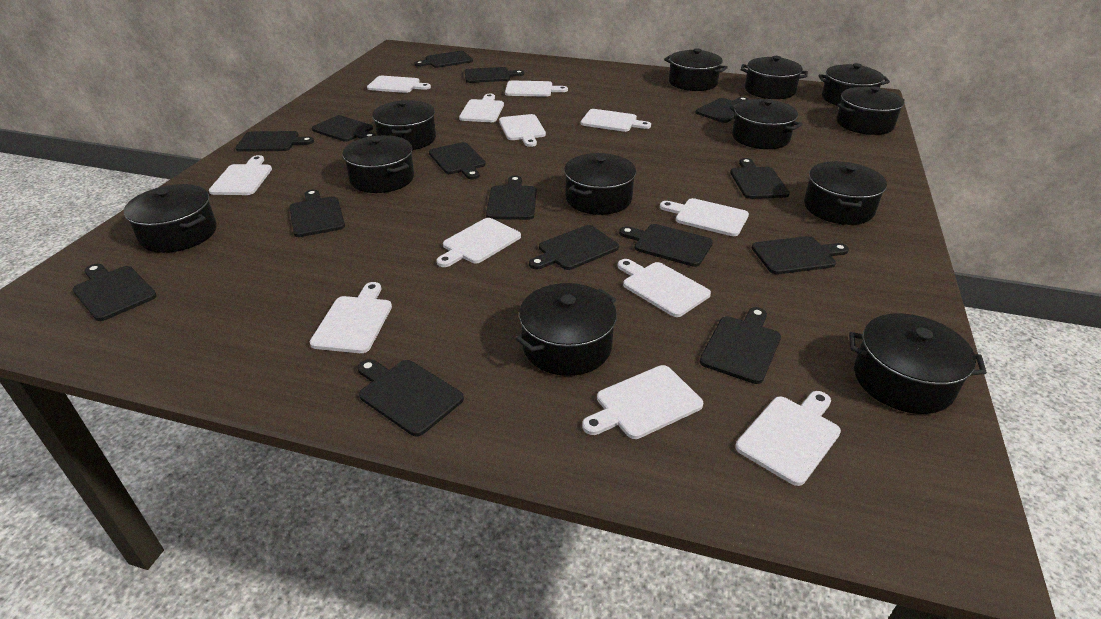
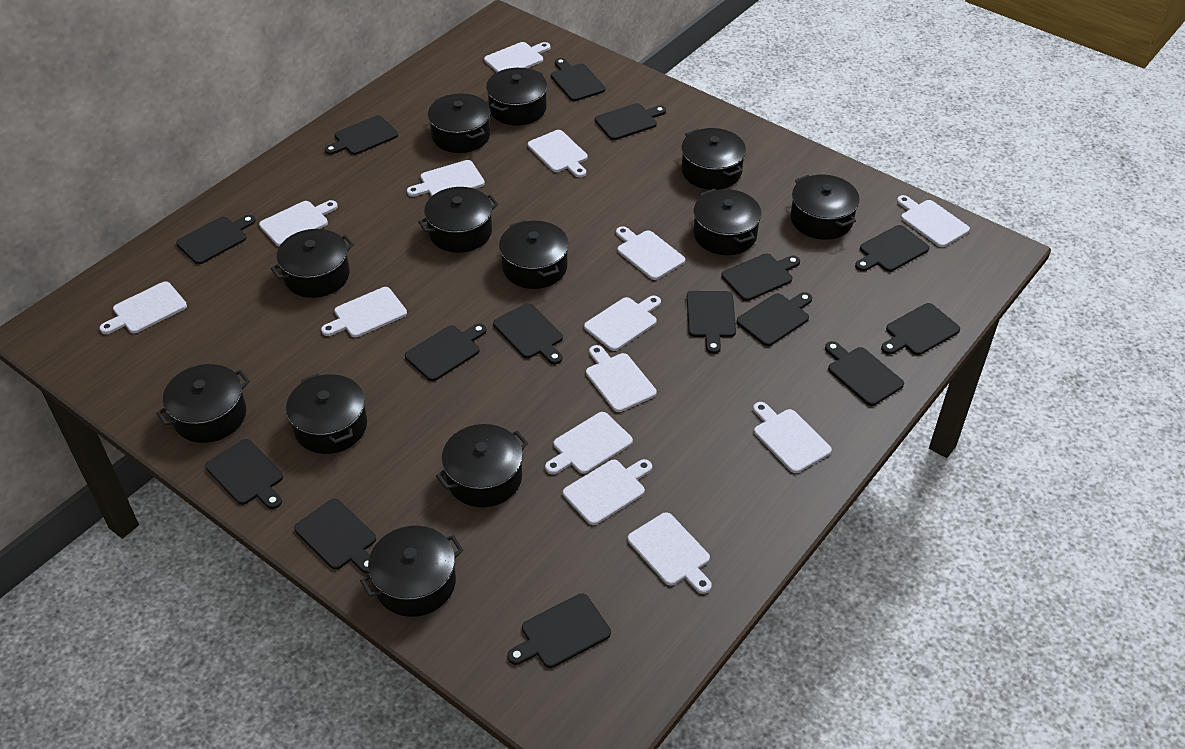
white cutting board: 12 -> 14

